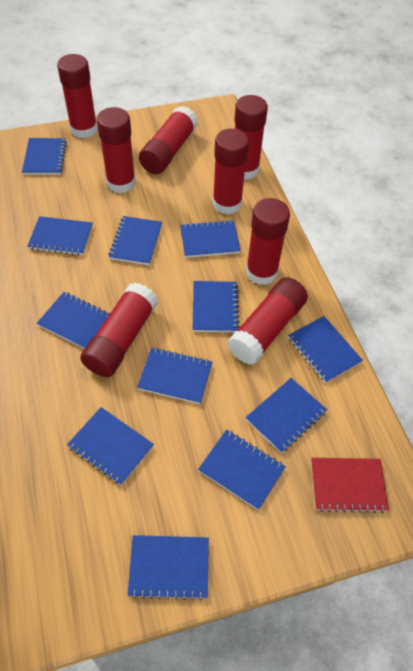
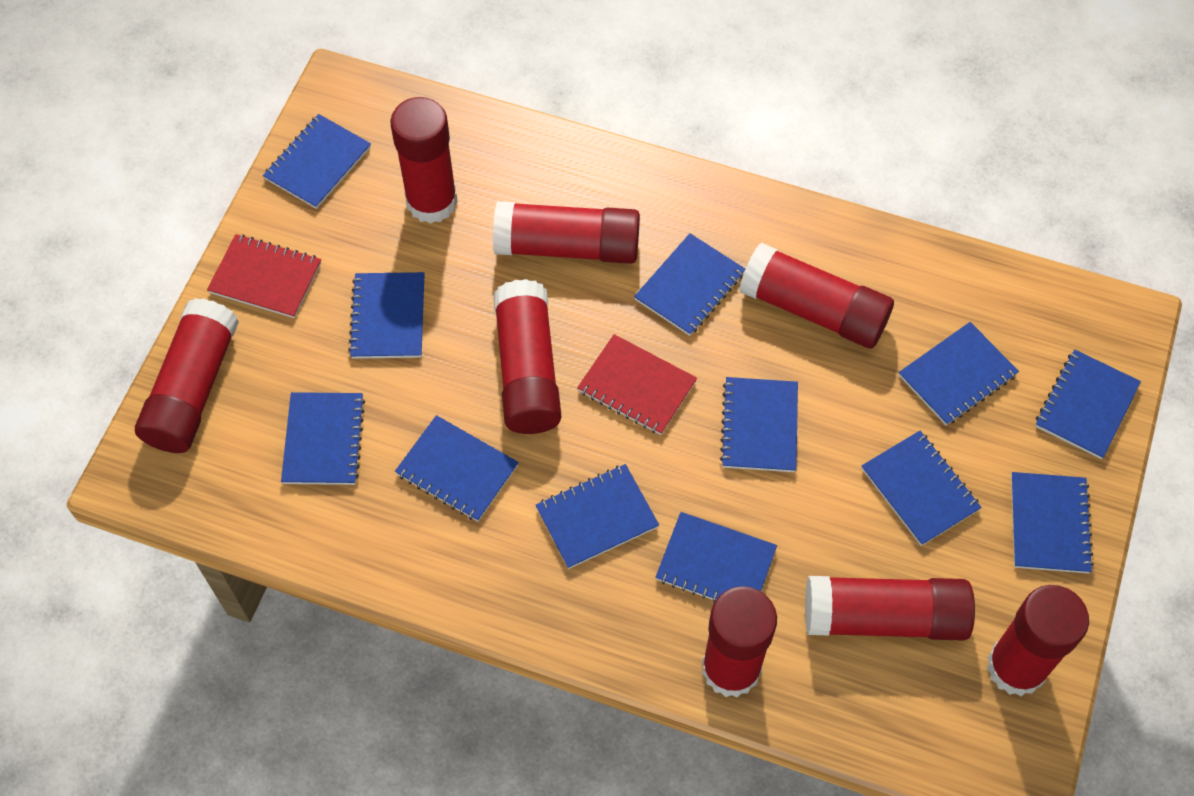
red notebook: 1 -> 2

